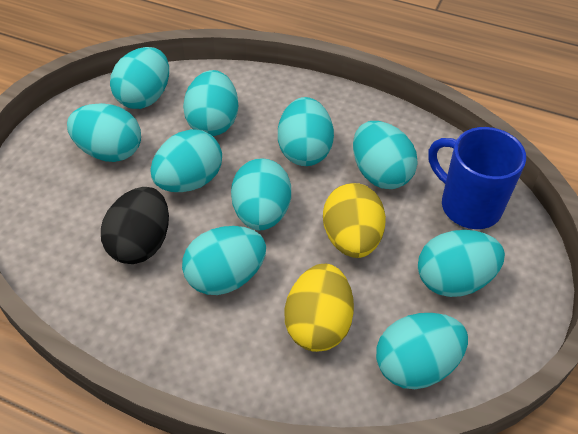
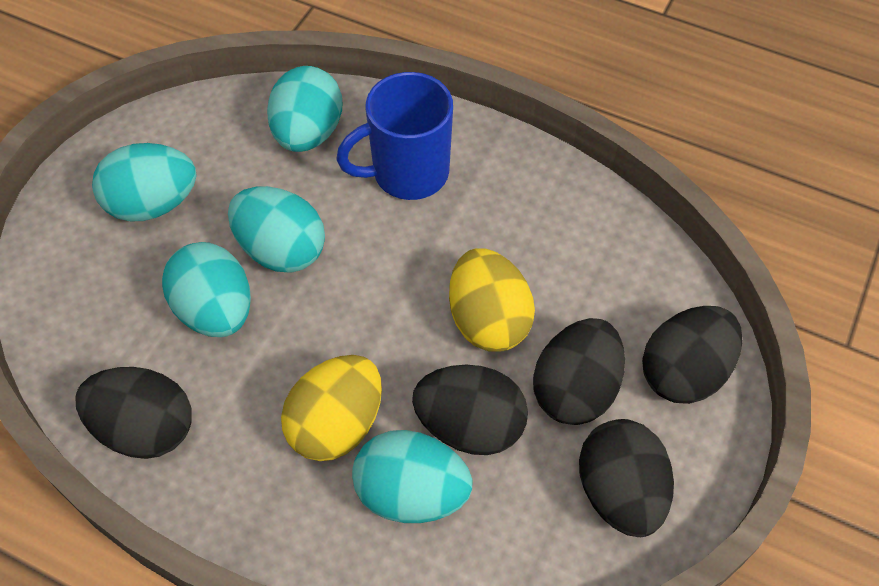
black egg: 1 -> 5
turquoise egg: 10 -> 5

